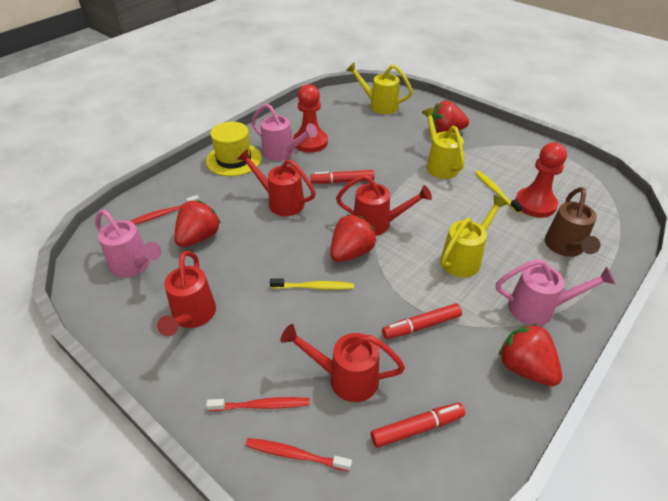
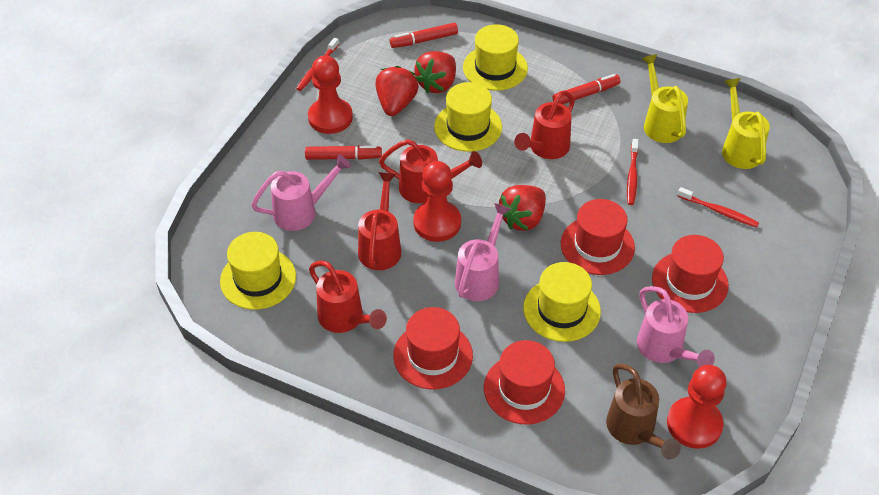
red hat: 0 -> 4
red pawn: 2 -> 3
red strawberry: 4 -> 3
yellow hat: 1 -> 4
yellow toothbrush: 2 -> 0
yellow watering can: 3 -> 2

